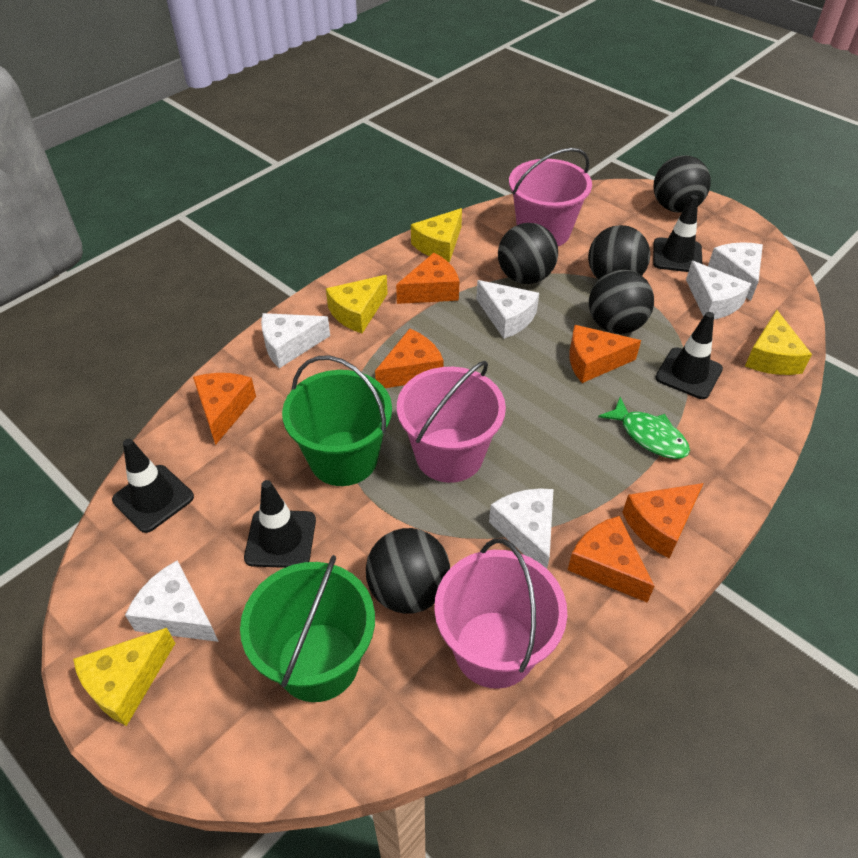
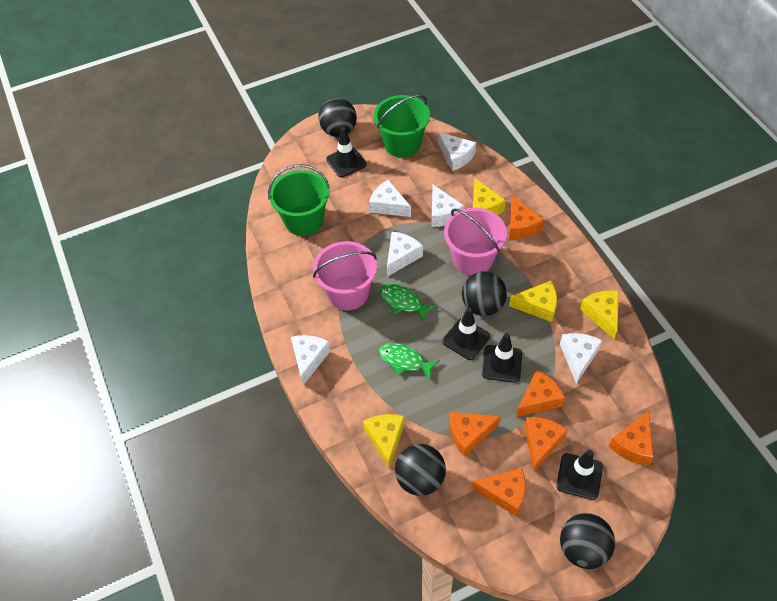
black ball: 5 -> 4
green fish: 1 -> 2
pink bucket: 3 -> 2

